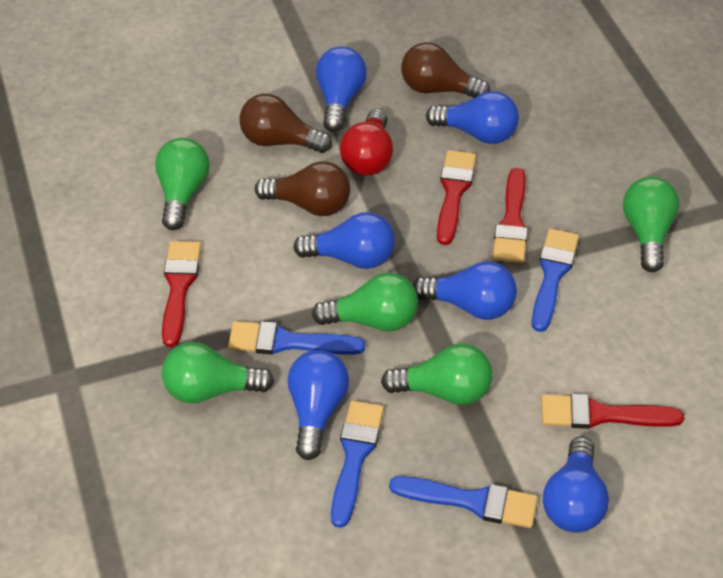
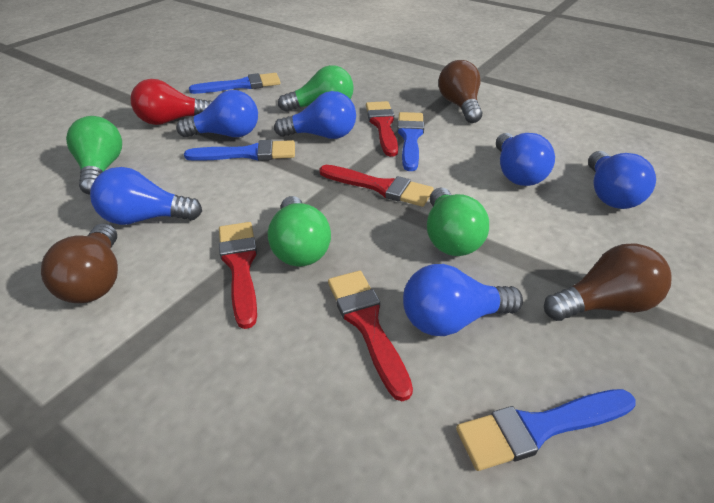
green light bulb: 5 -> 4

